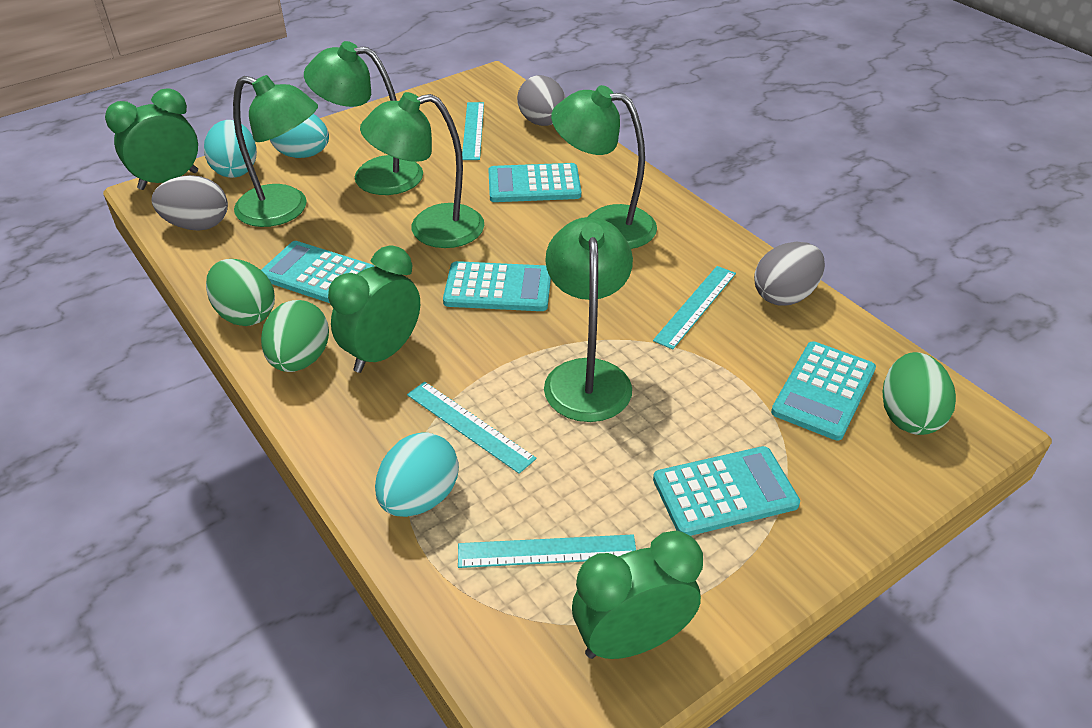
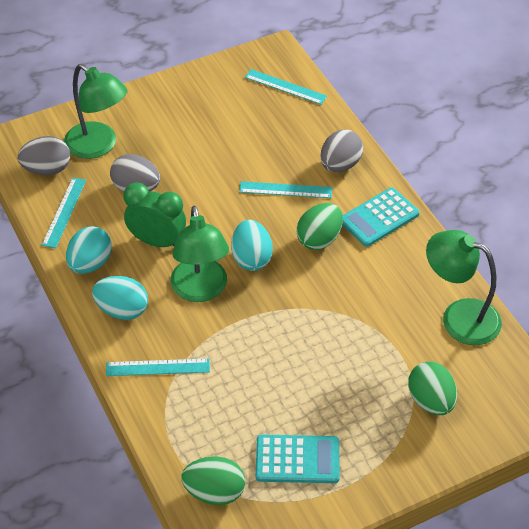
green clock: 3 -> 1
green lamp: 5 -> 3
turquoise calculator: 5 -> 2

